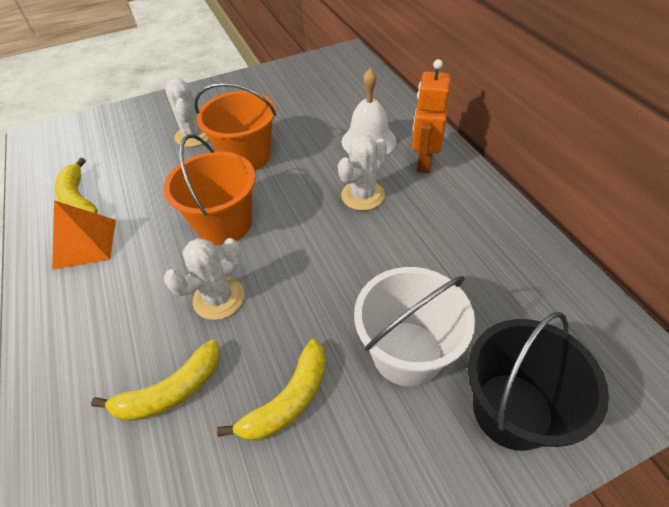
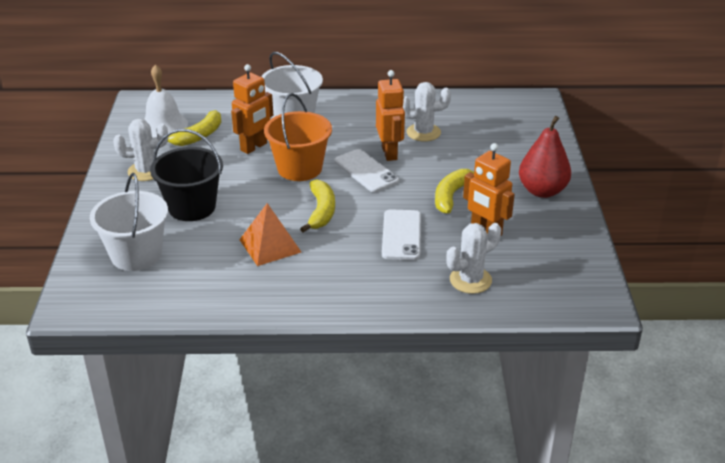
orange bucket: 2 -> 1
orange robot: 1 -> 3
red pear: 0 -> 1
white bucket: 1 -> 2
white phone: 0 -> 2

